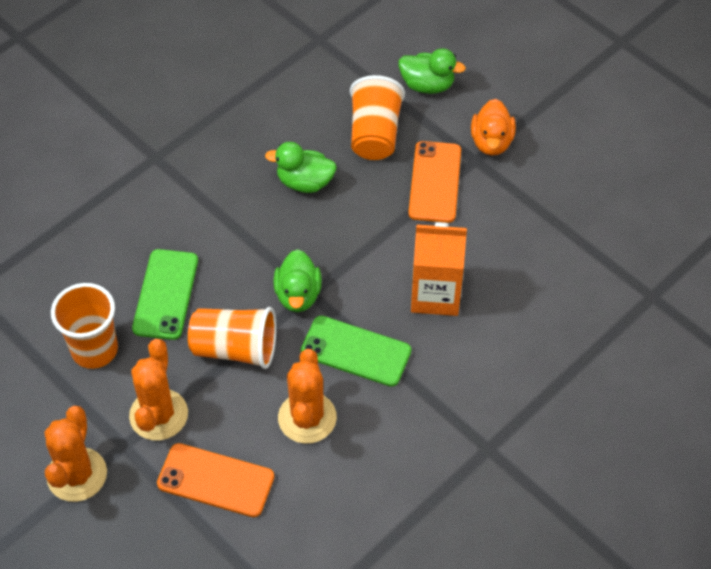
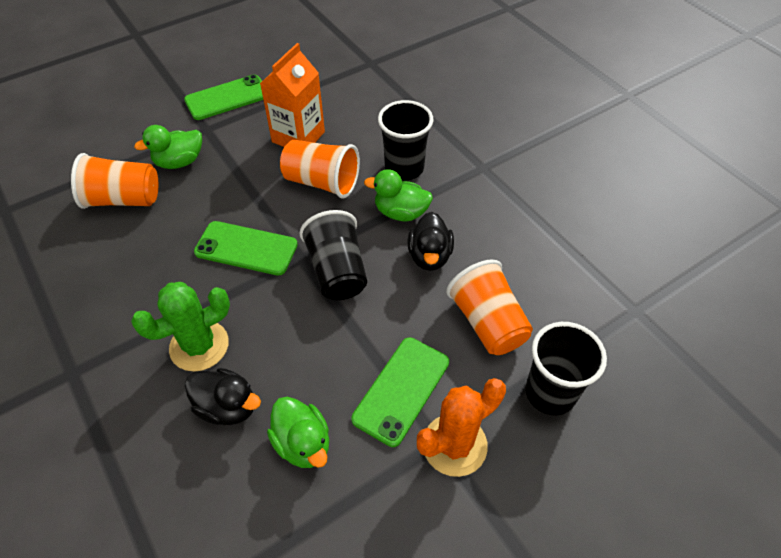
black cup: 0 -> 3
black duck: 0 -> 2
green cactus: 0 -> 1
green phone: 2 -> 3
orange cactus: 3 -> 1
orange duck: 1 -> 0
orange phone: 2 -> 0

